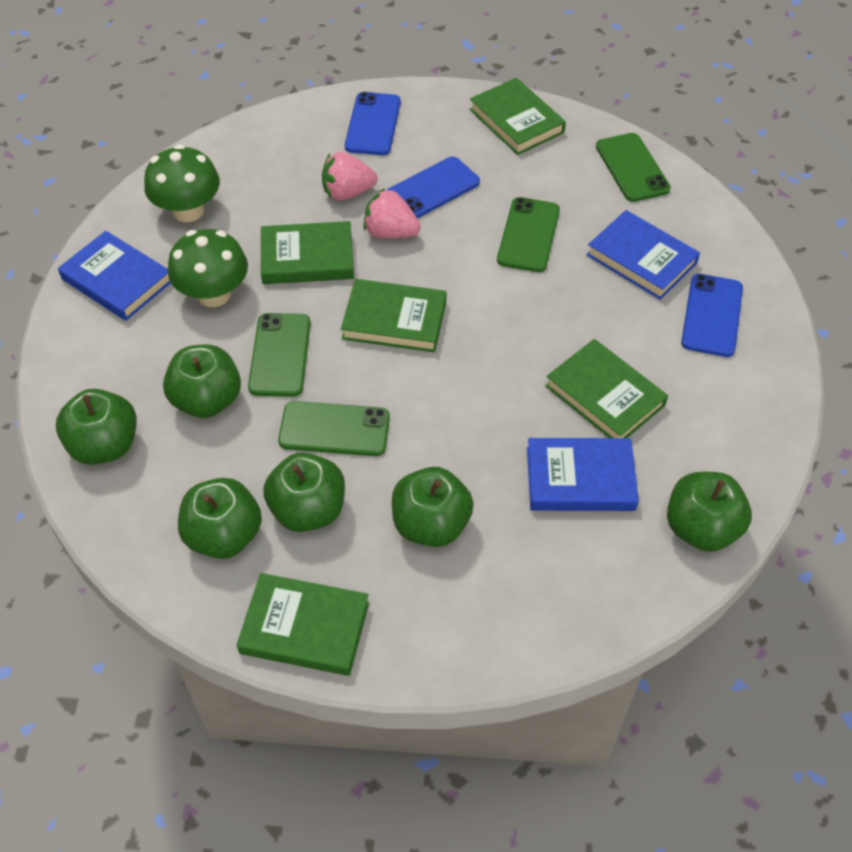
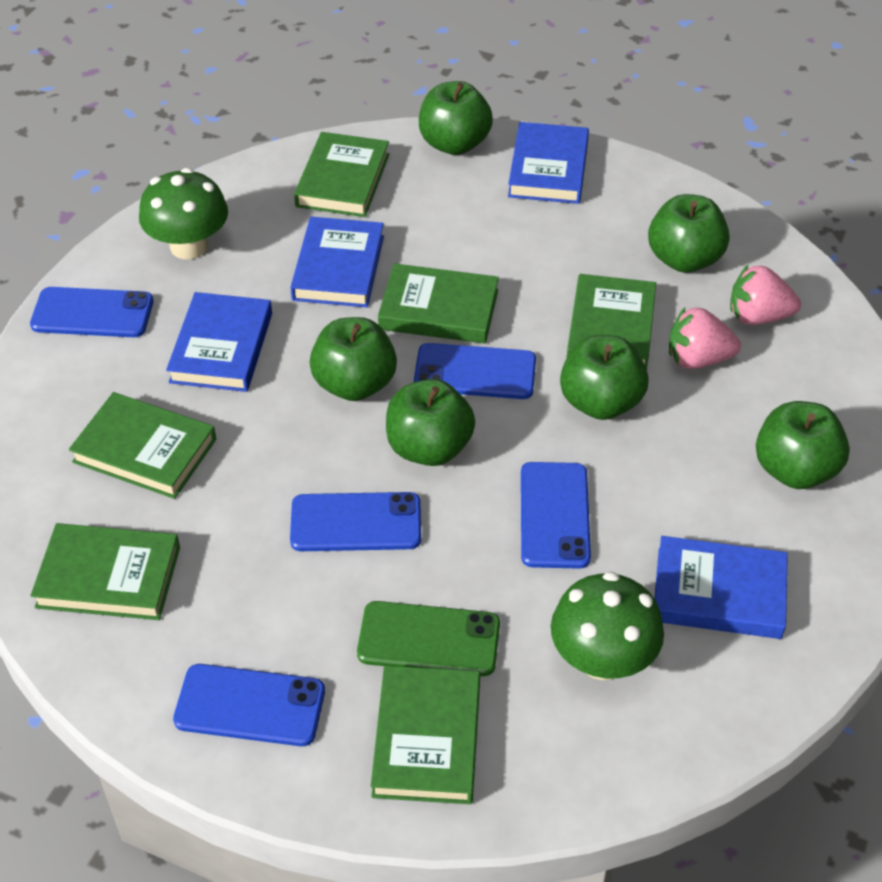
blue book: 3 -> 4
blue phone: 3 -> 5
green book: 5 -> 6
green phone: 4 -> 1

